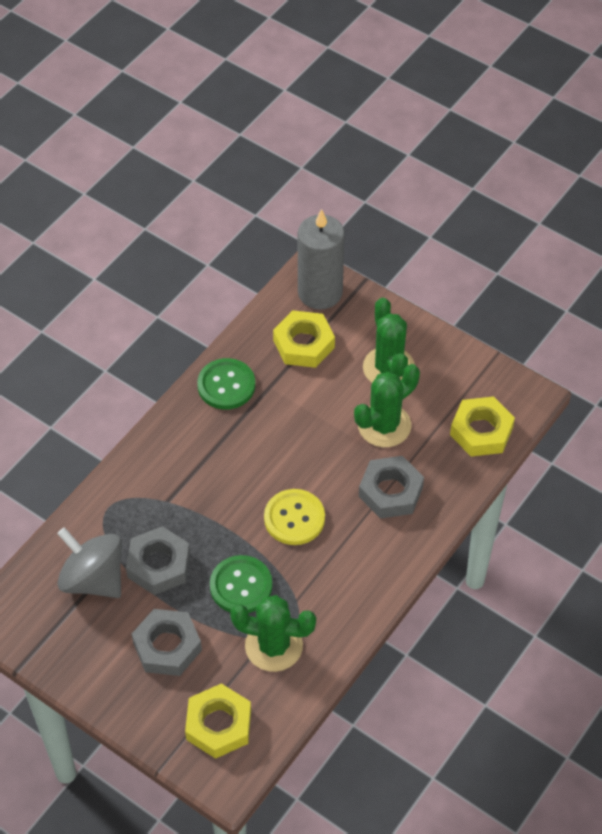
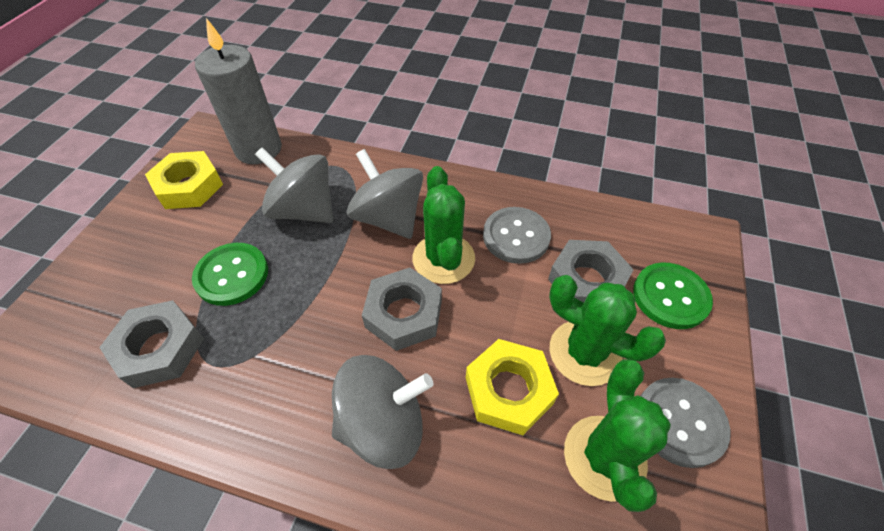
grey button: 0 -> 2
grey spinning top: 1 -> 3
yellow button: 1 -> 0
yellow nut: 3 -> 2

